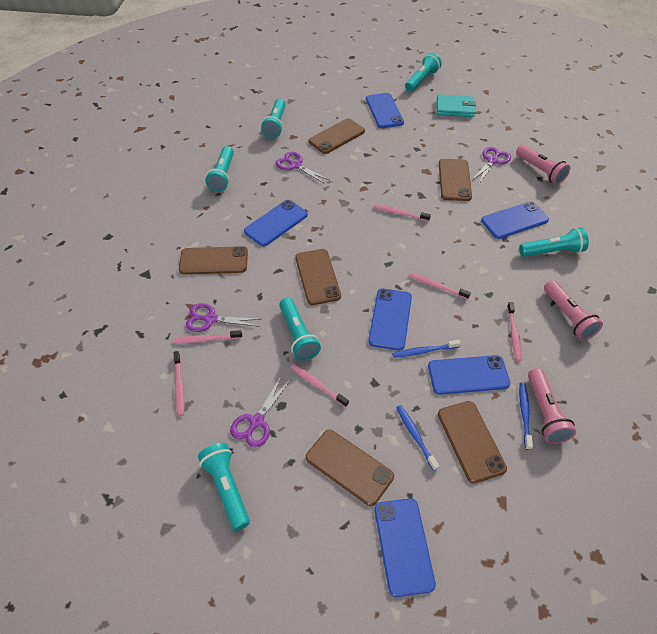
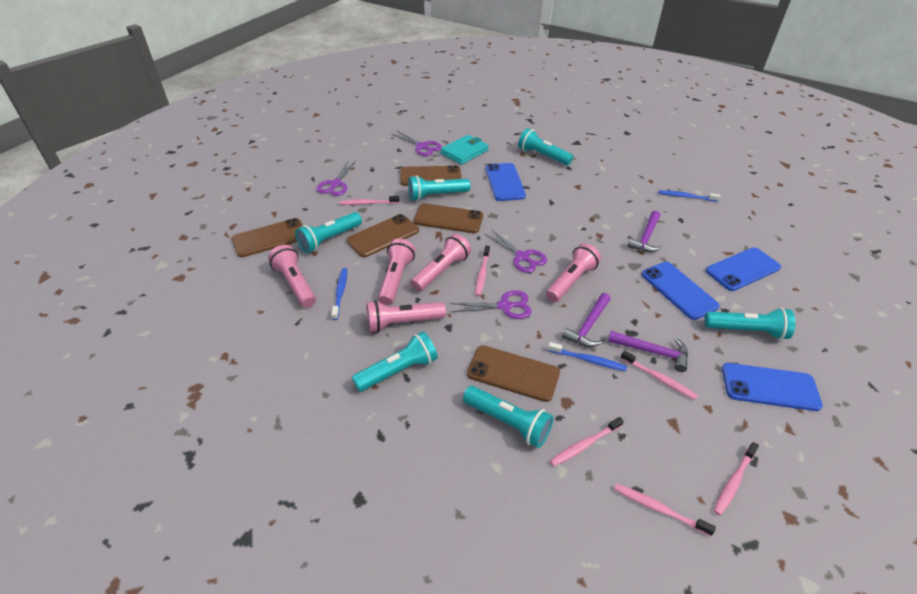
blue phone: 6 -> 4
brown phone: 6 -> 5
pink flashlight: 3 -> 5
purple hammer: 0 -> 3

